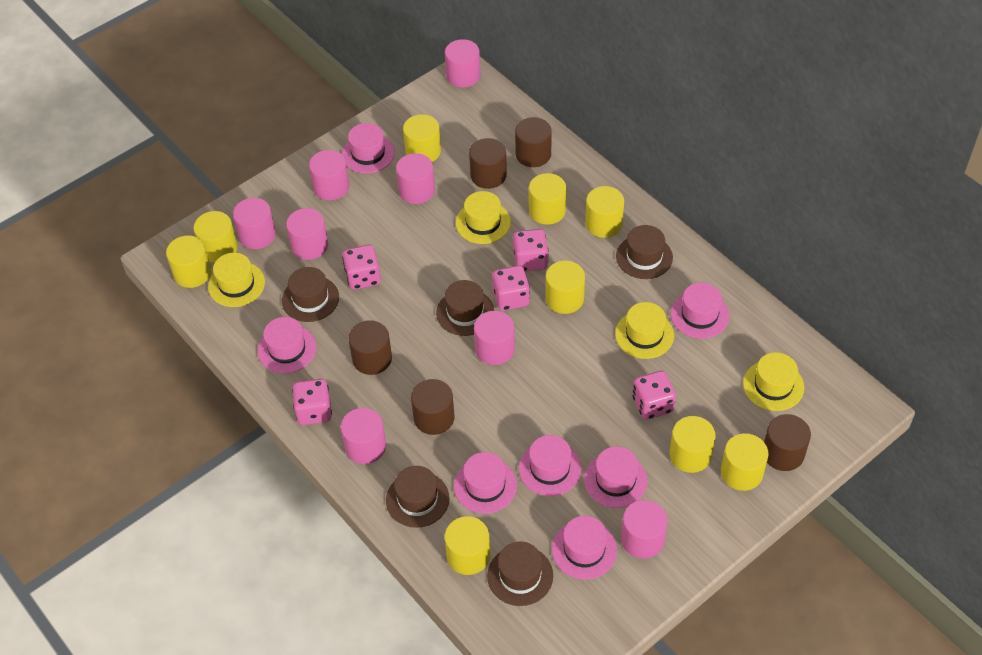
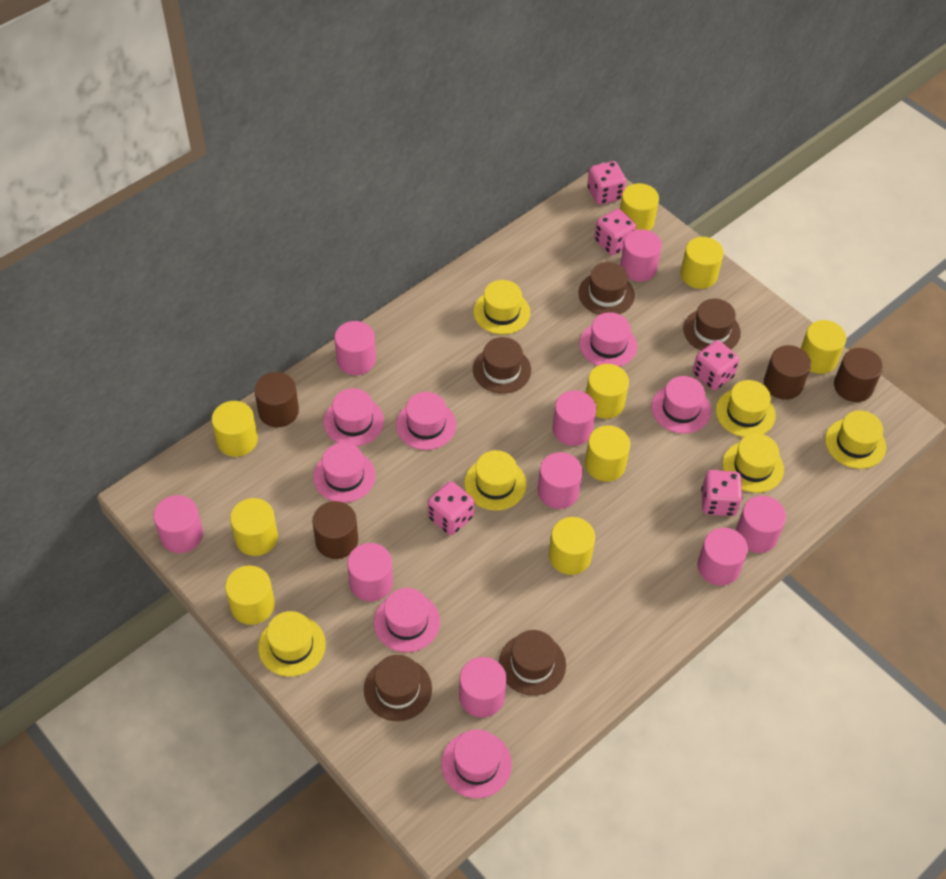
brown cylinder: 5 -> 4
pink cylinder: 8 -> 9
yellow hat: 4 -> 6

